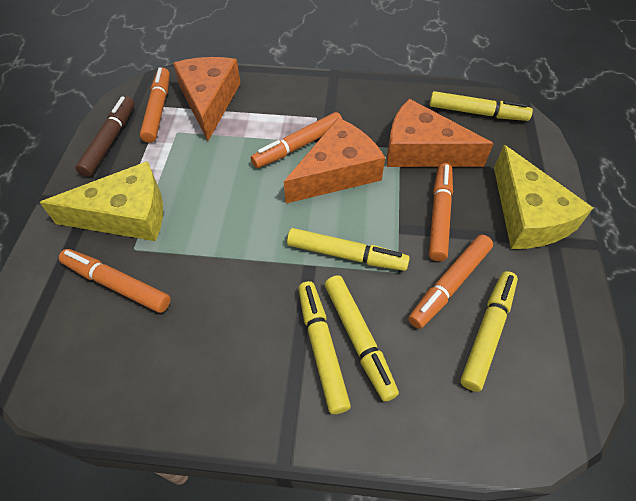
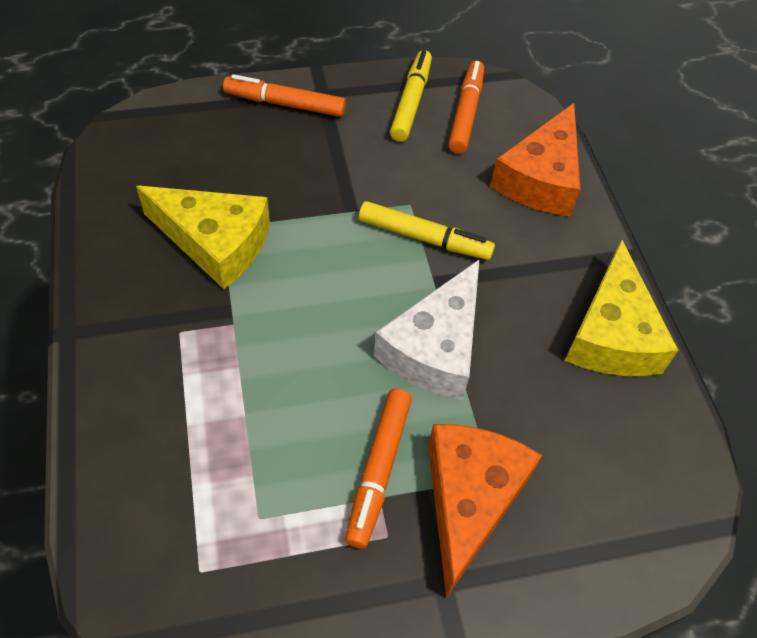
brown marker: 1 -> 0
orange cheese: 3 -> 2
orange marker: 5 -> 3
white cheese: 0 -> 1
yellow marker: 5 -> 2

